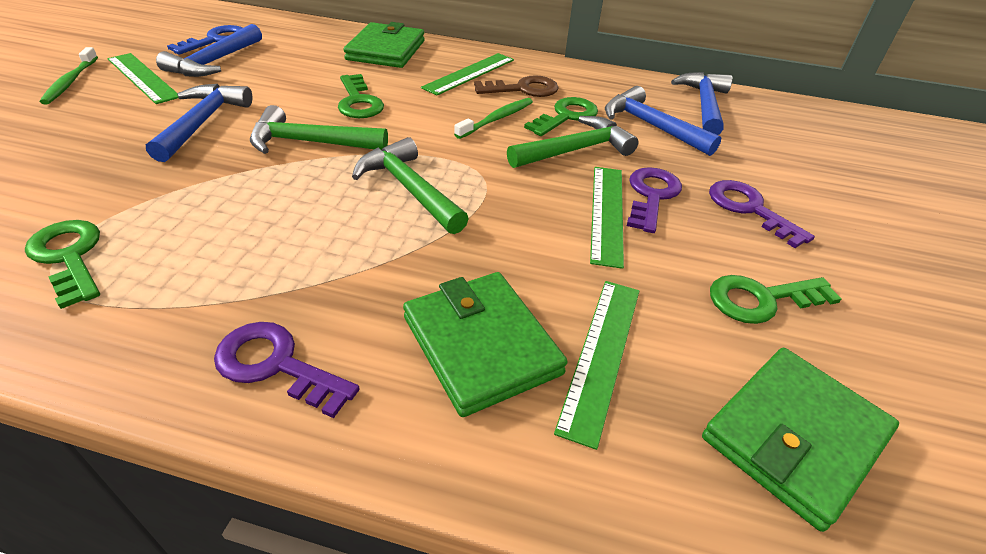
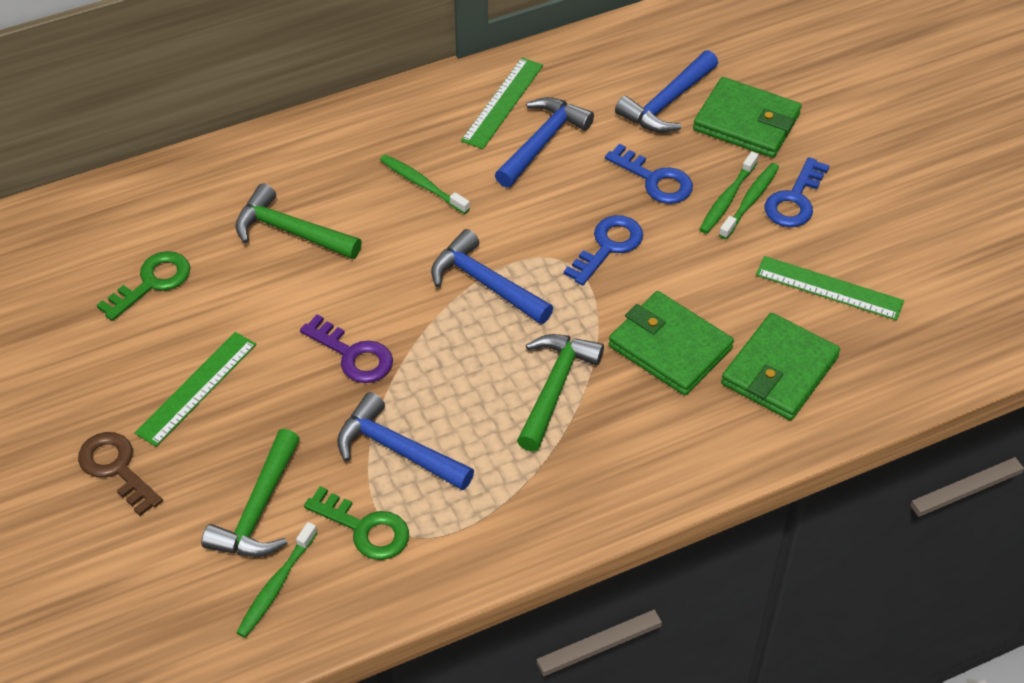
blue key: 1 -> 3
green key: 4 -> 2
green ruler: 4 -> 3
green toothbrush: 2 -> 4
purple key: 3 -> 1

